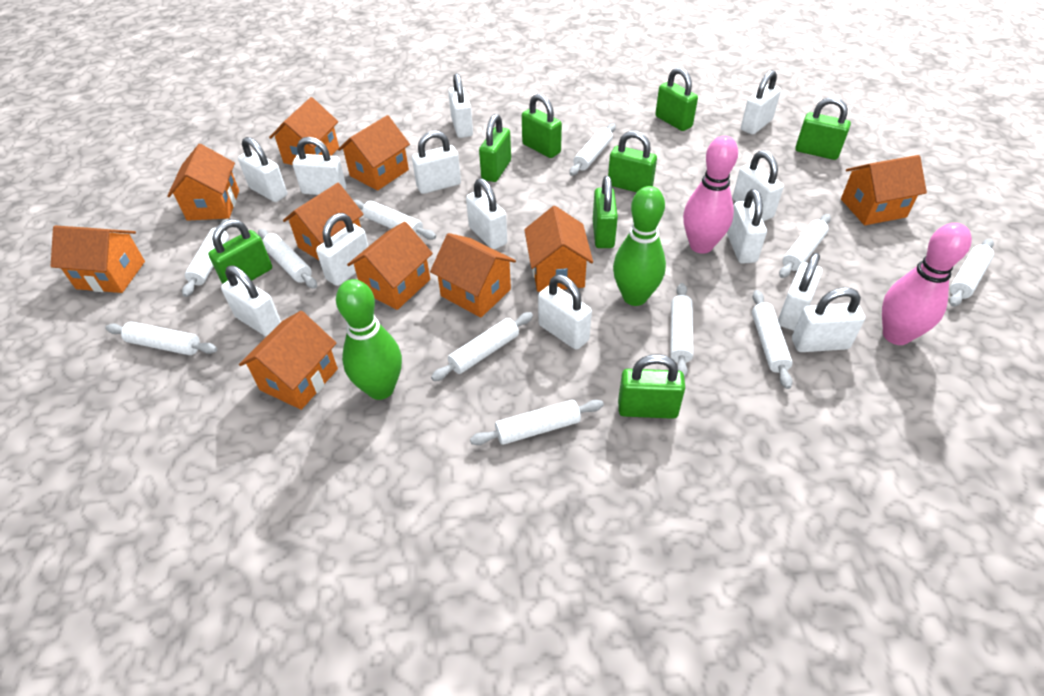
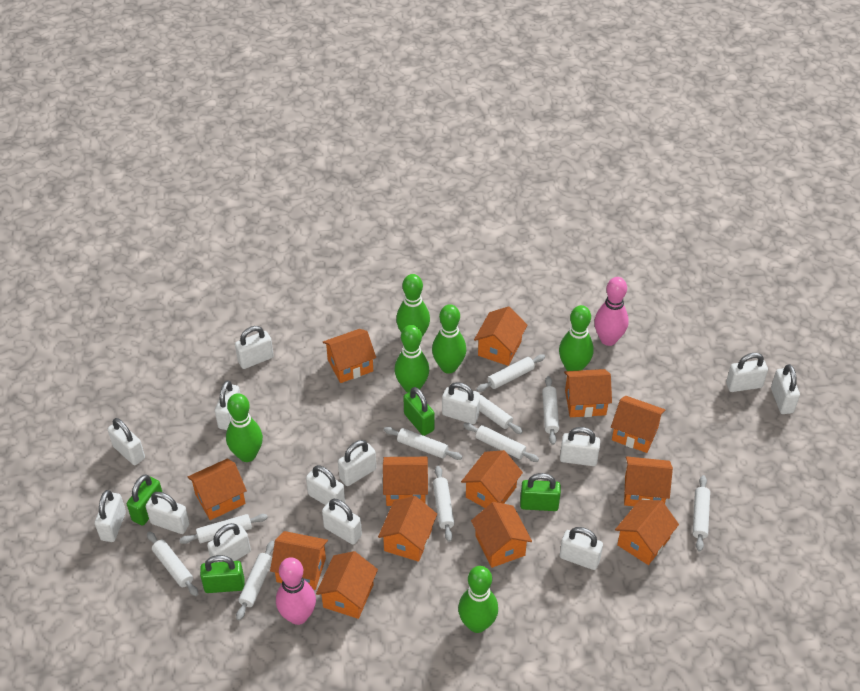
green bowling pin: 2 -> 6
green padlock: 8 -> 4
orange house: 10 -> 13
white padlock: 13 -> 14
white rolling pin: 11 -> 10

